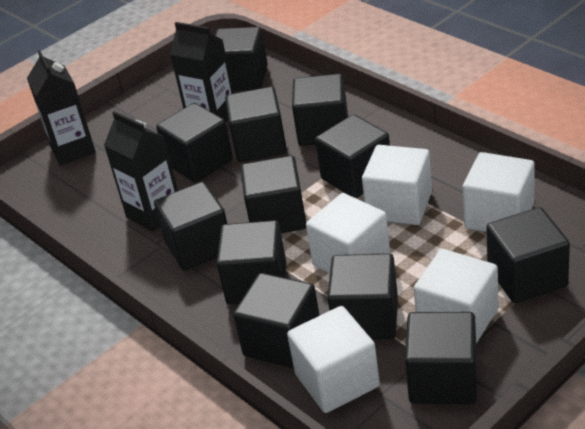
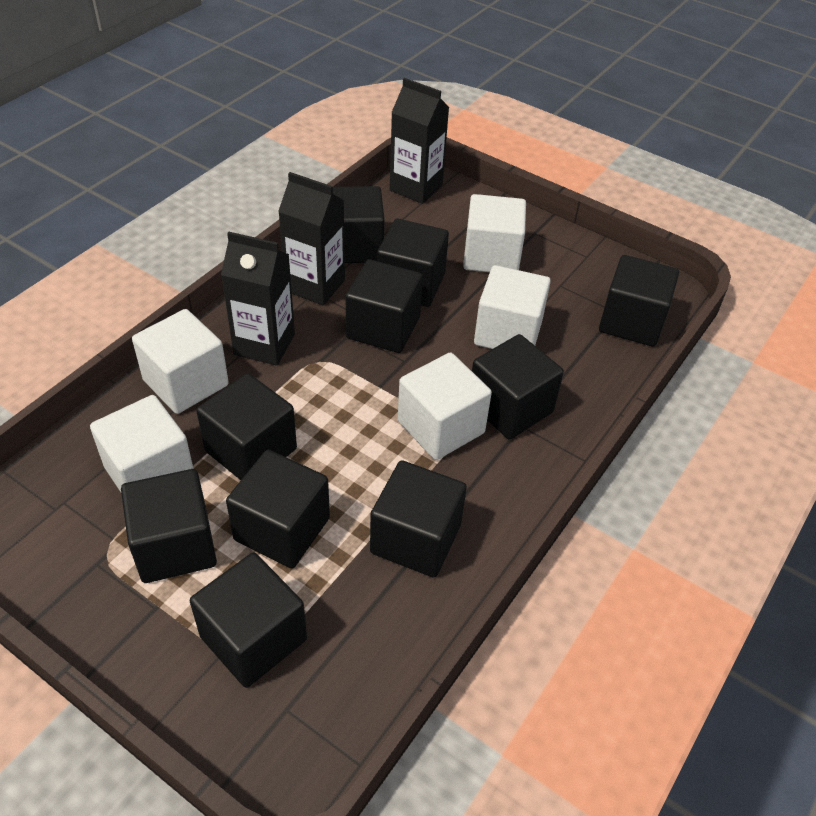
black cube: 12 -> 10

